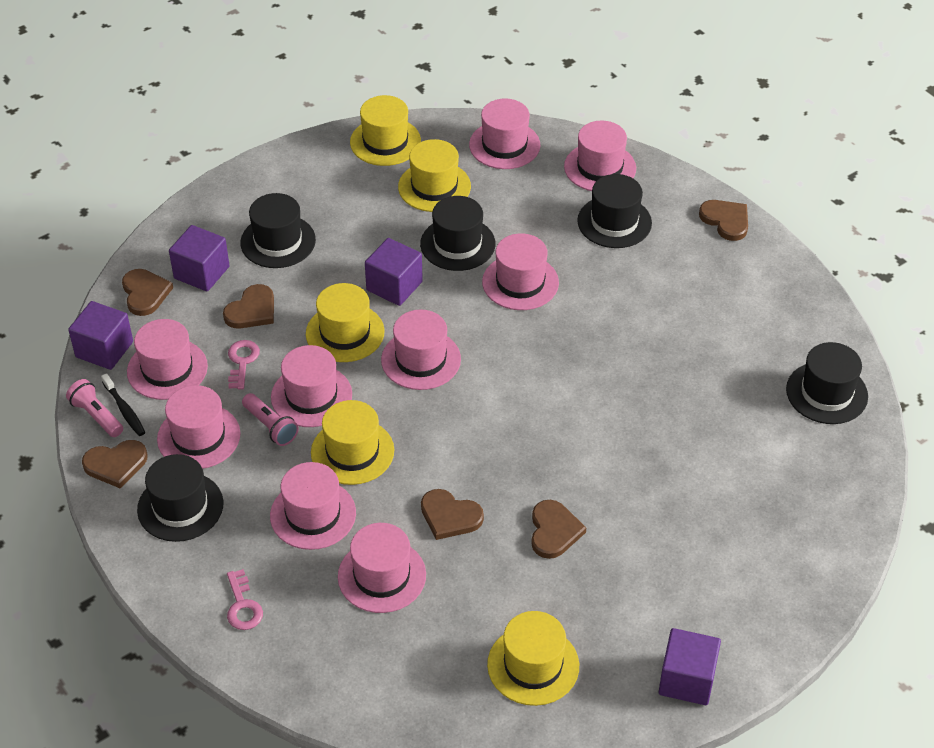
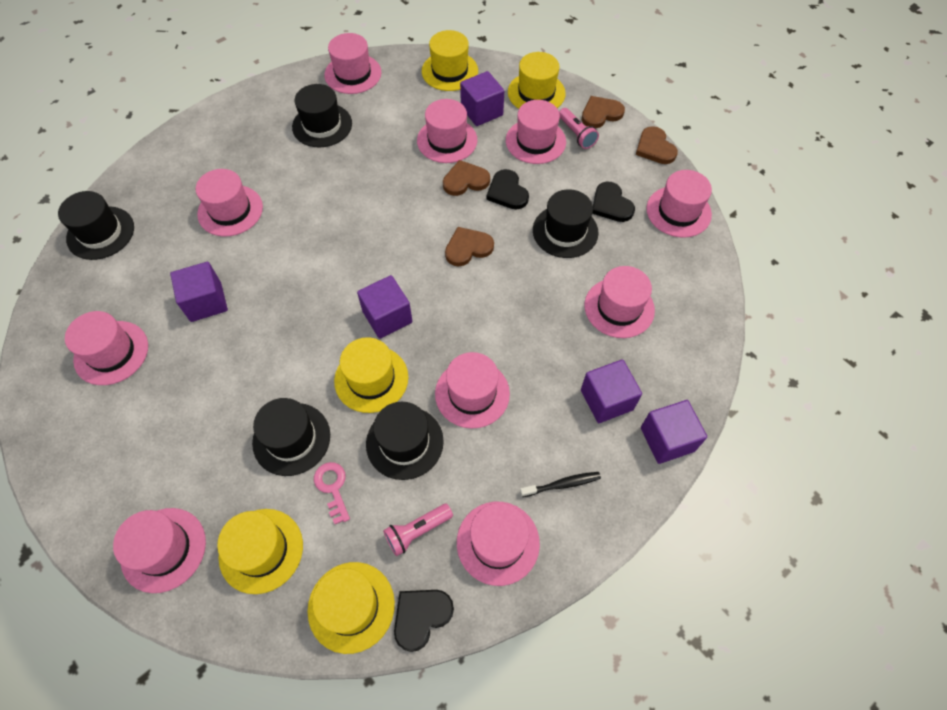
black heart: 0 -> 3
brown heart: 6 -> 4
pink hat: 9 -> 10
pink key: 2 -> 1
purple cube: 4 -> 5

